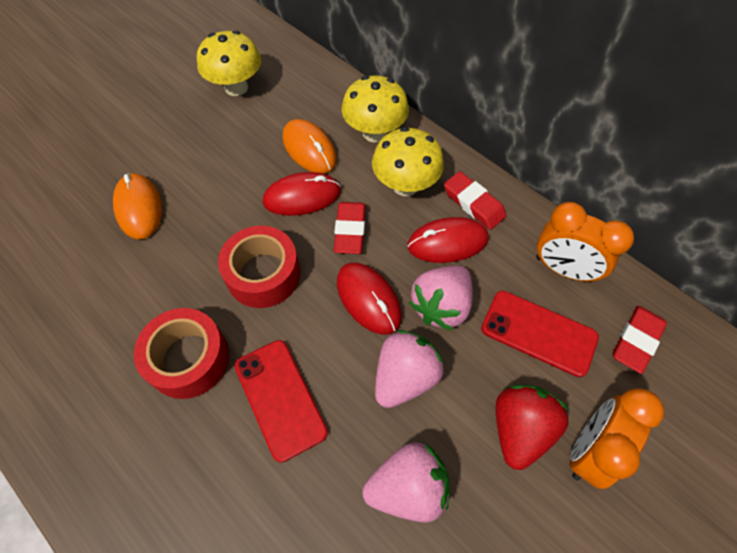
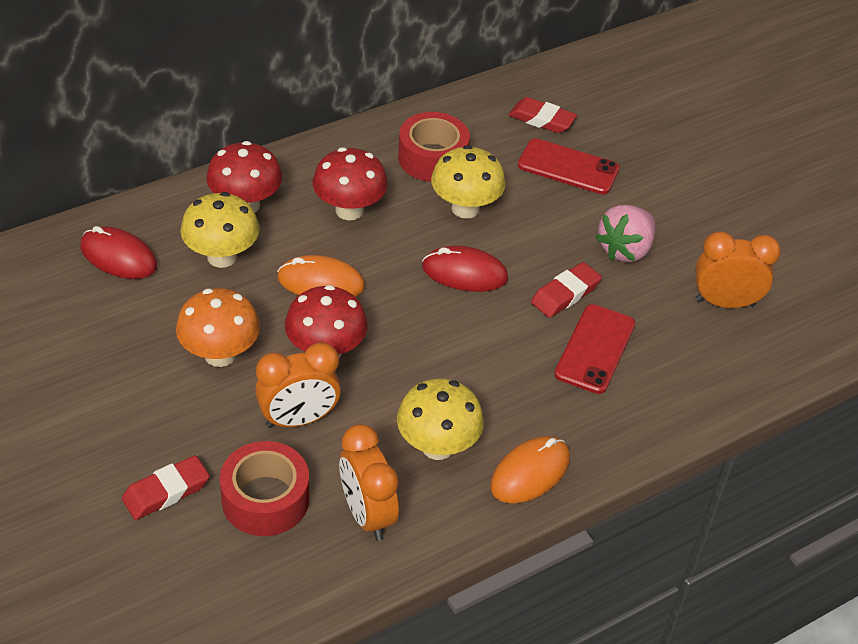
orange clock: 2 -> 3
orange mushroom: 0 -> 1
pink strawberry: 3 -> 1
red mouse: 3 -> 2
red mushroom: 0 -> 3
red strawberry: 1 -> 0

